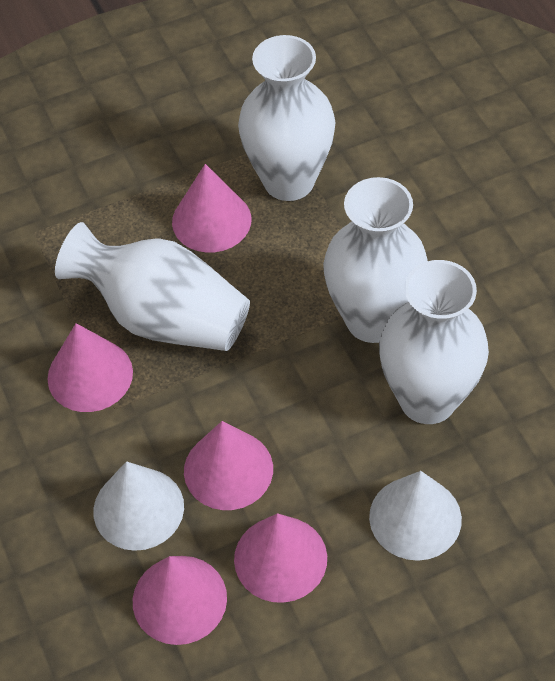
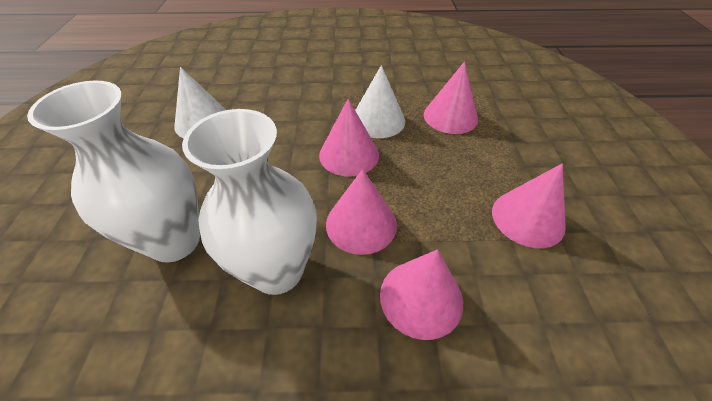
white vase: 4 -> 2

